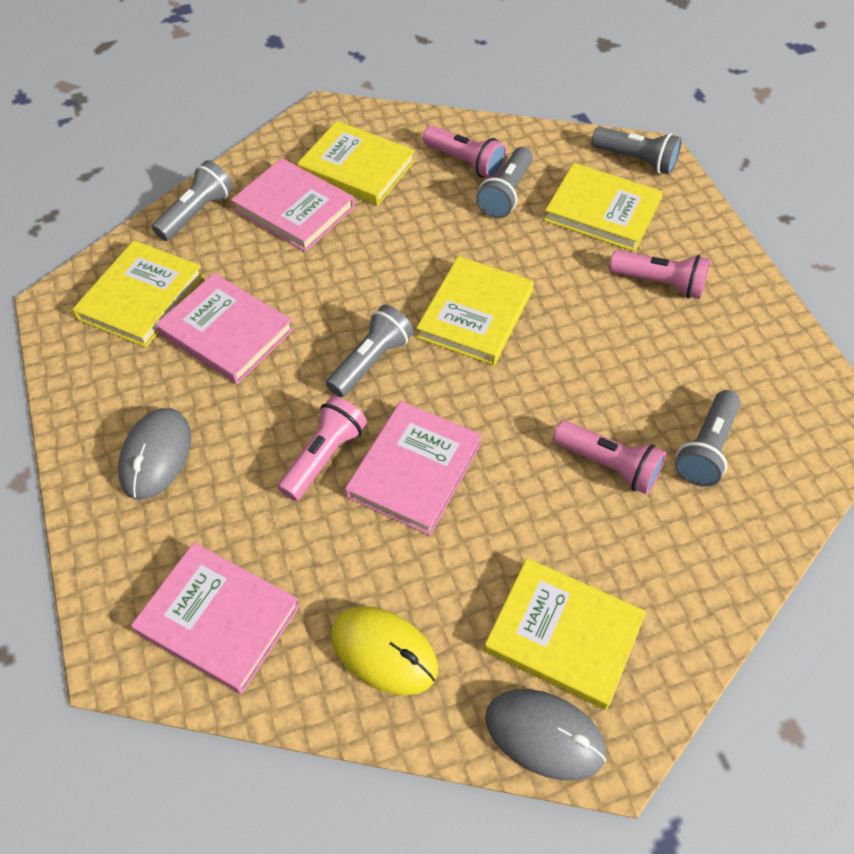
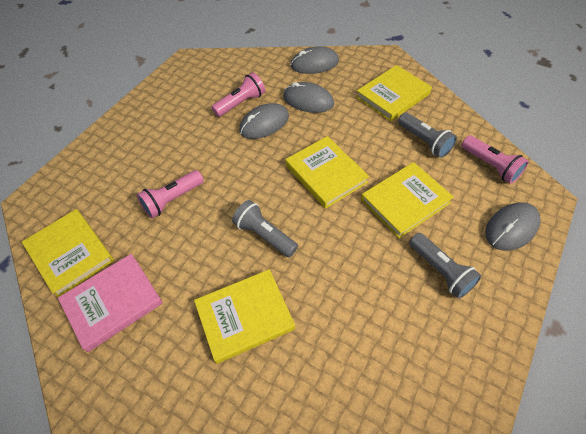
grey flashlight: 5 -> 3
grey mouse: 2 -> 4
pink book: 4 -> 1
pink flashlight: 4 -> 3
yellow mouse: 1 -> 0

